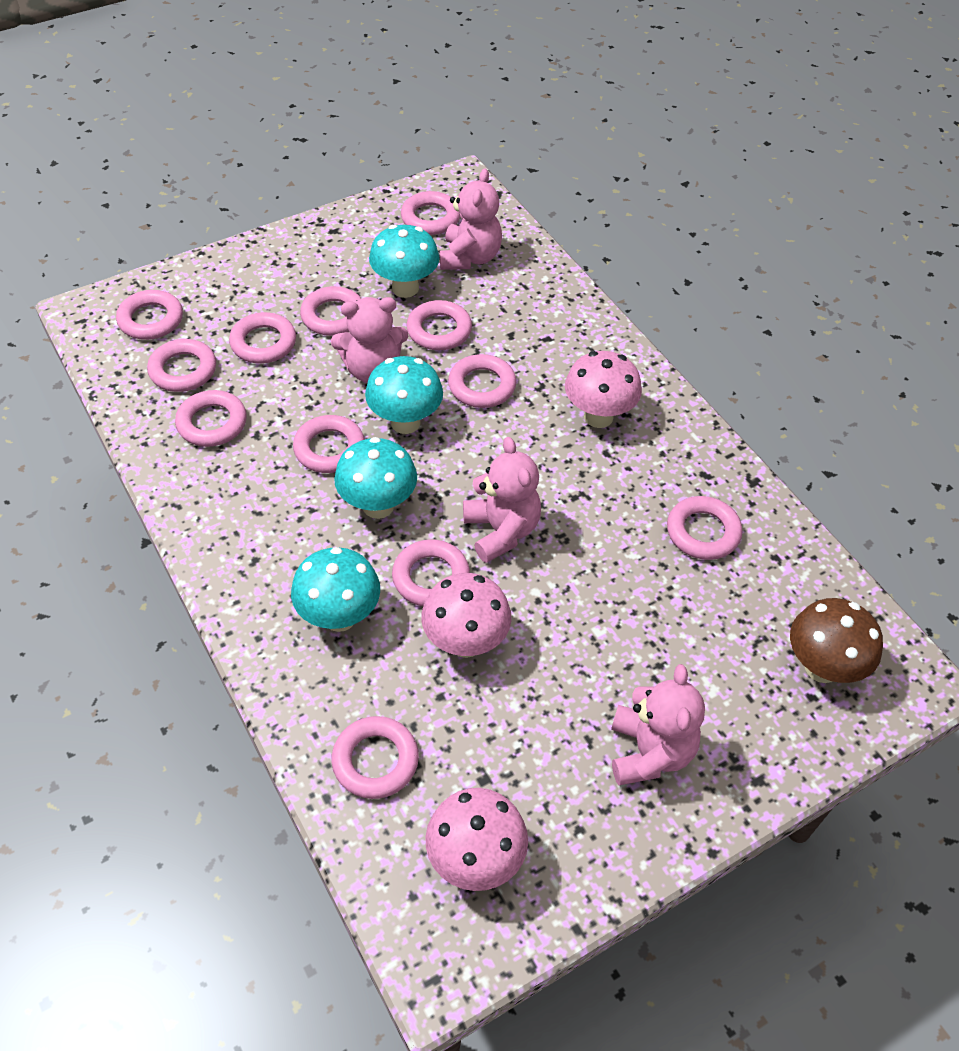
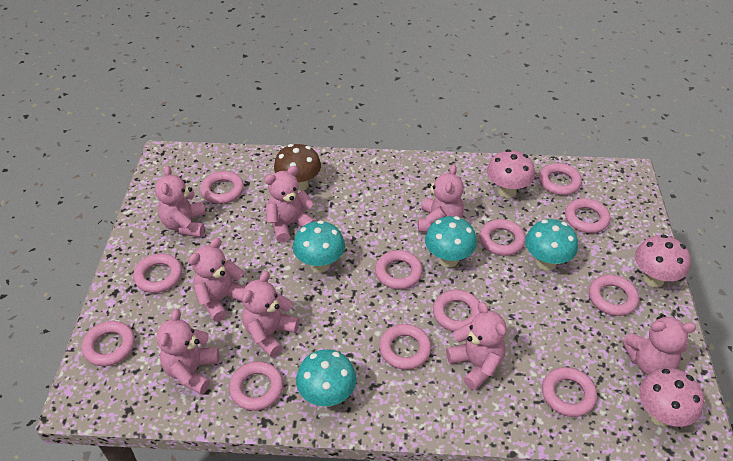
pink teddy bear: 4 -> 8

